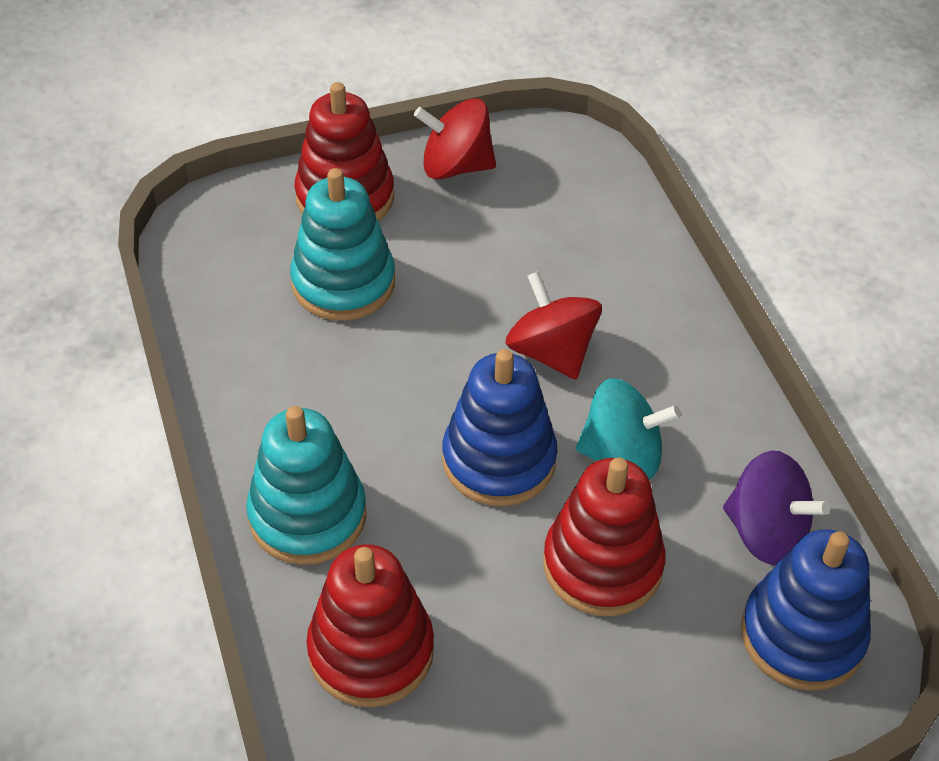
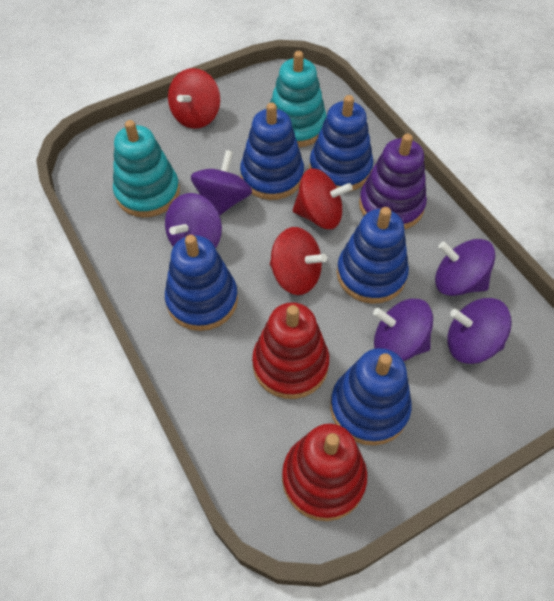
blue stacking toy: 2 -> 5
purple spinning top: 1 -> 5
purple stacking toy: 0 -> 1
red spinning top: 2 -> 3
red stacking toy: 3 -> 2
turquoise spinning top: 1 -> 0

